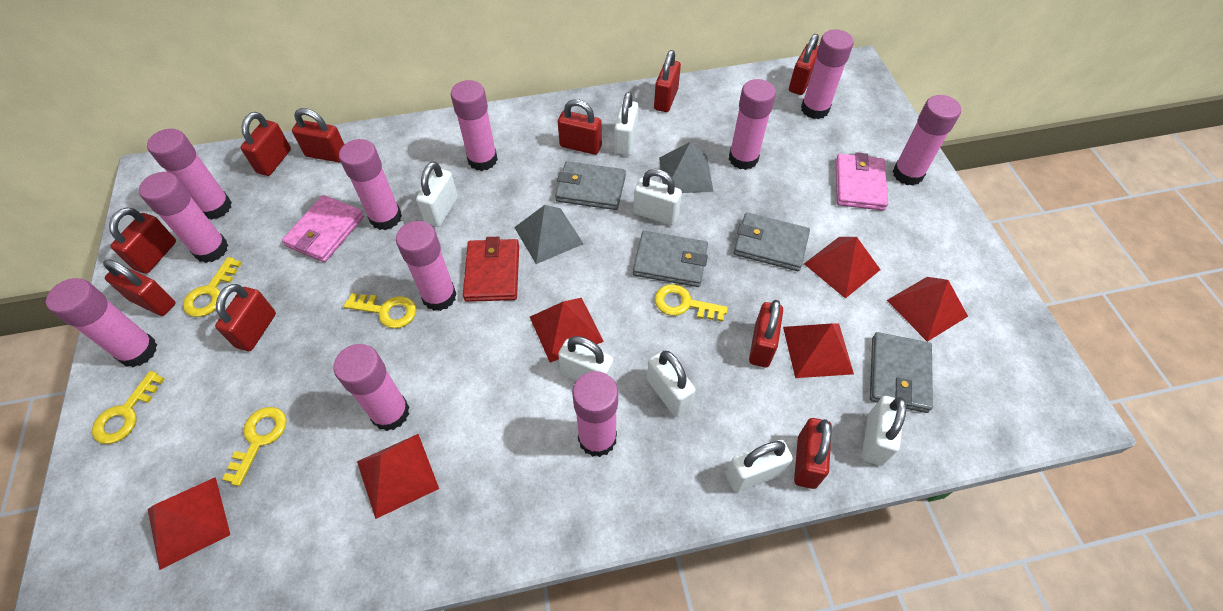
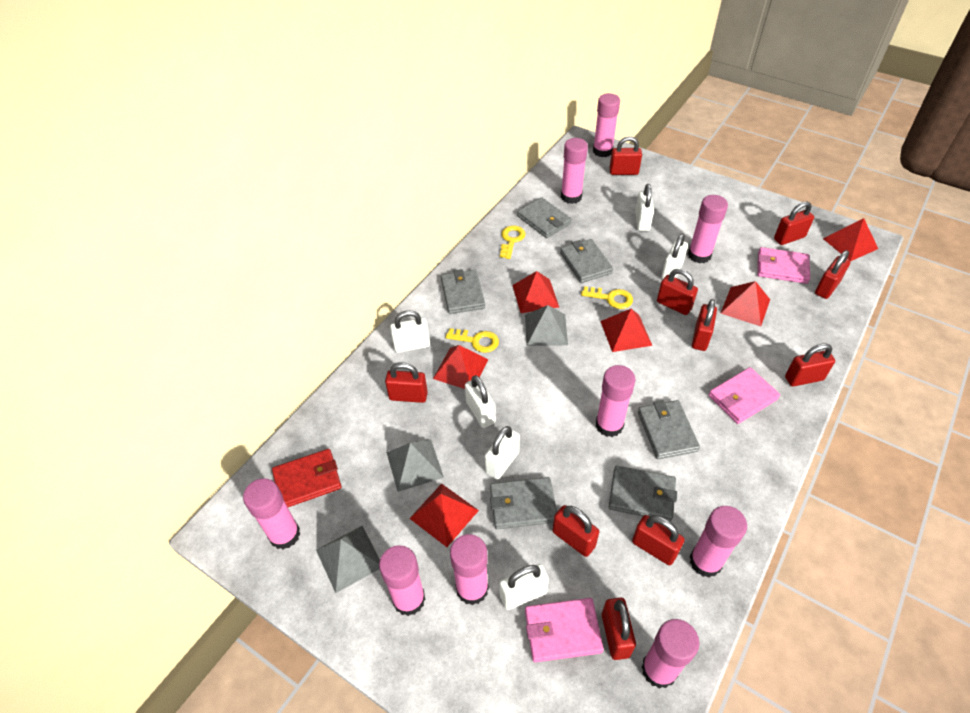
grey pyramid: 2 -> 3
grey wallet: 4 -> 6
pink glue stick: 11 -> 9
pink wallet: 2 -> 3
white padlock: 7 -> 6
yellow key: 5 -> 3

